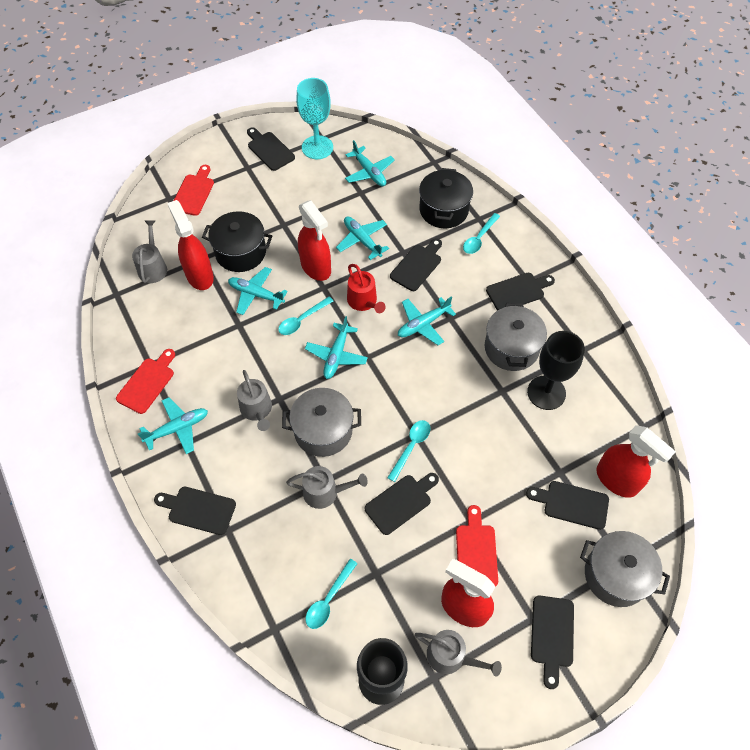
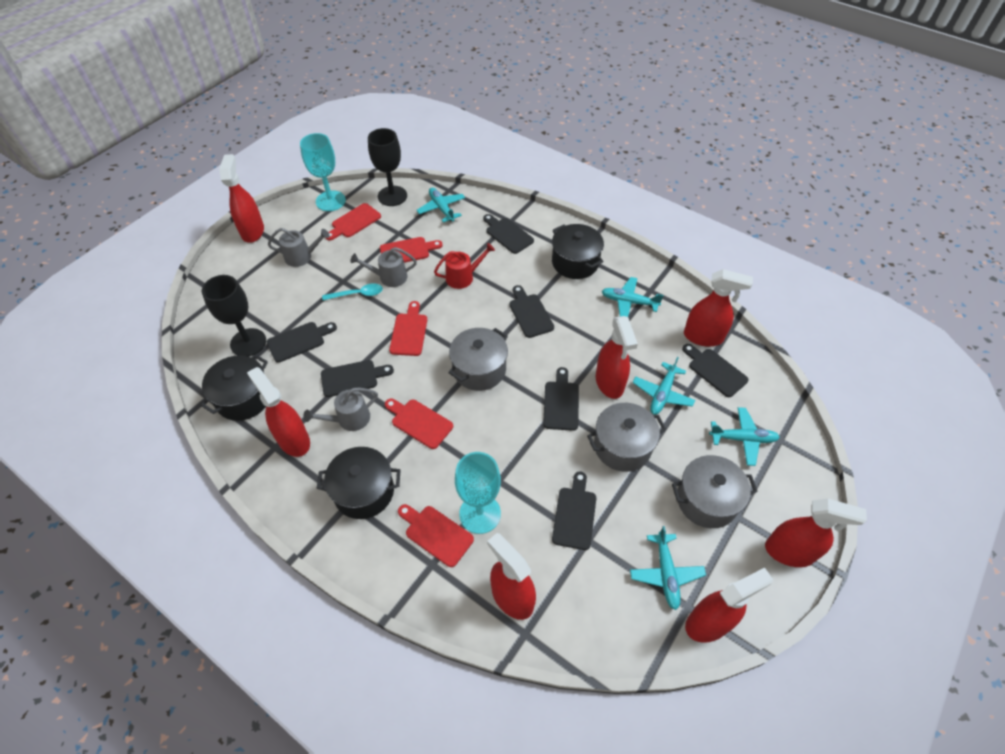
black pot: 2 -> 3
grey watering can: 4 -> 3
red cutting board: 3 -> 5
red spray bottle: 4 -> 7
turquoise goblet: 1 -> 2
turquoise plane: 6 -> 5
turquoise spoon: 4 -> 1

